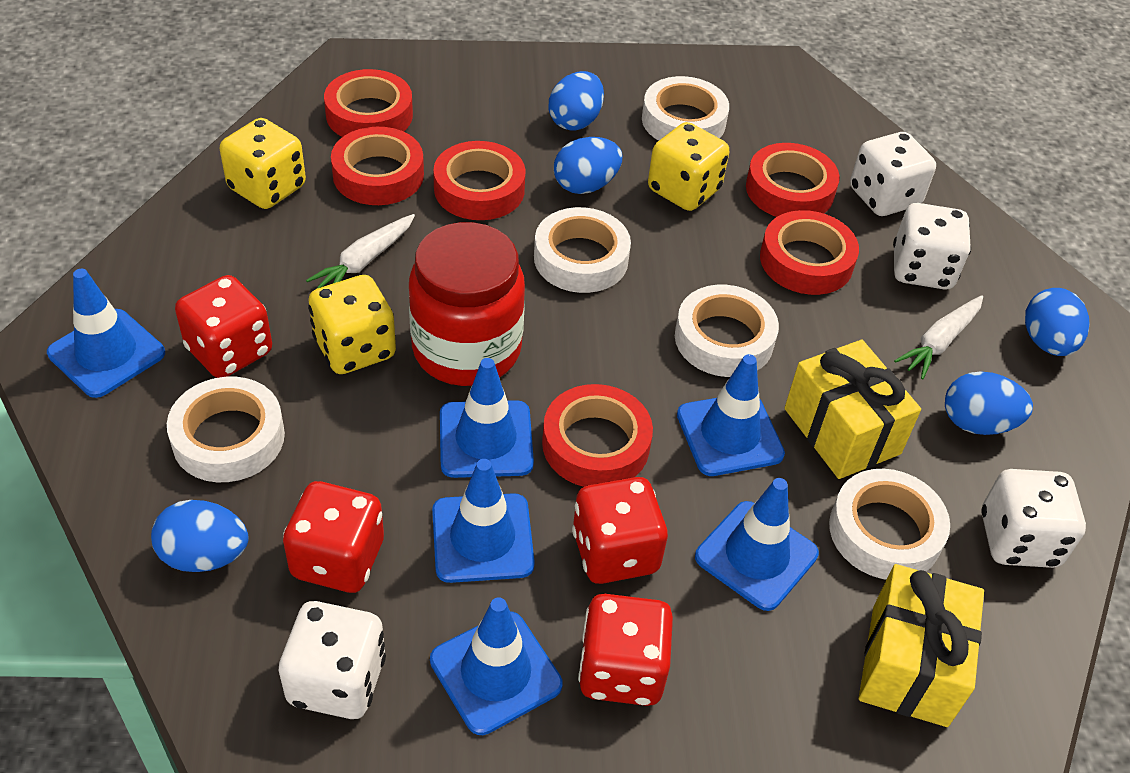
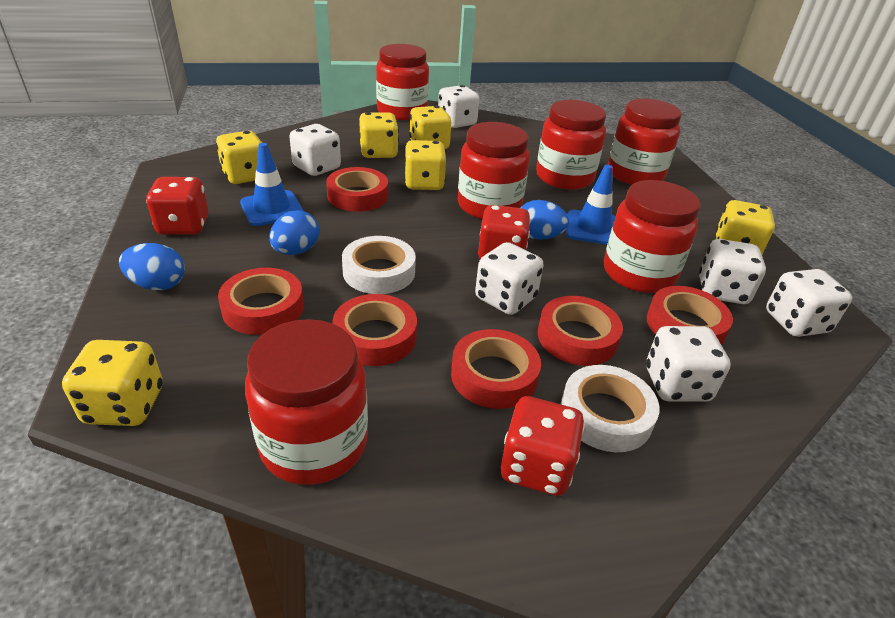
blue egg: 5 -> 3
blue traffic cone: 6 -> 2
red dice: 4 -> 3
red jar: 1 -> 6
white carrot: 2 -> 0
white dice: 4 -> 6
white tape: 5 -> 2
yellow dice: 3 -> 6
yellow gift: 2 -> 0

